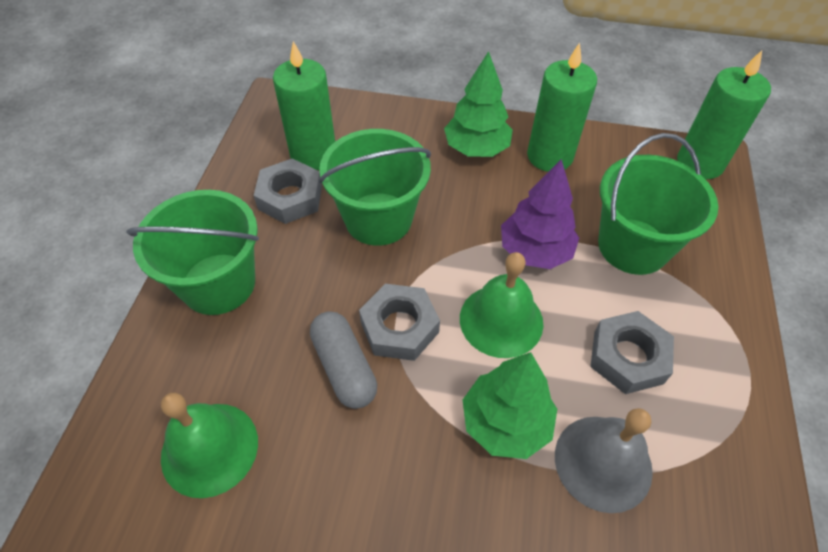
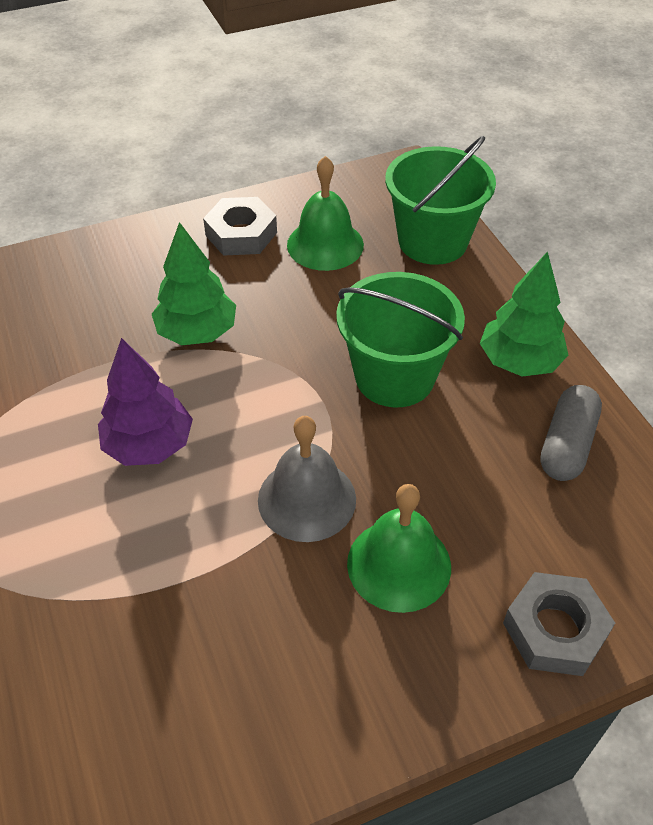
green bucket: 3 -> 2
green candle: 3 -> 0
grey nut: 3 -> 2

